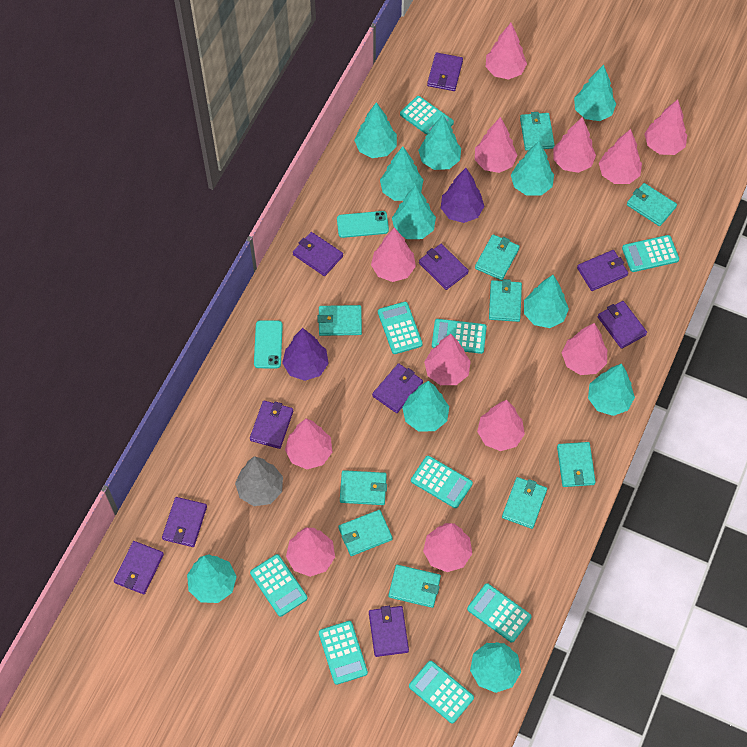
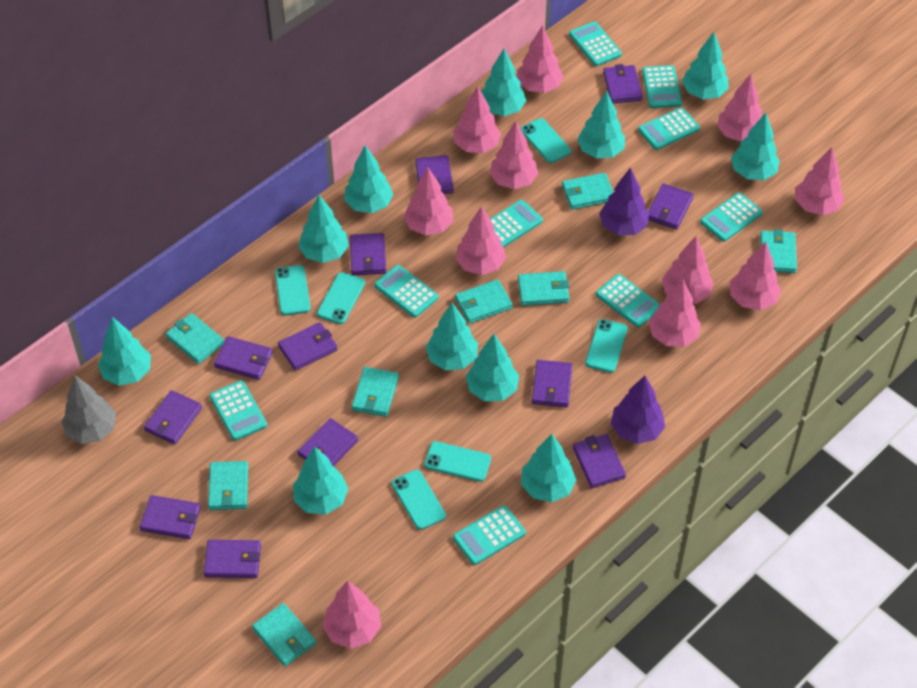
pink tree: 12 -> 11
purple wallet: 10 -> 12
turquoise phone: 2 -> 6
turquoise wallet: 10 -> 8

